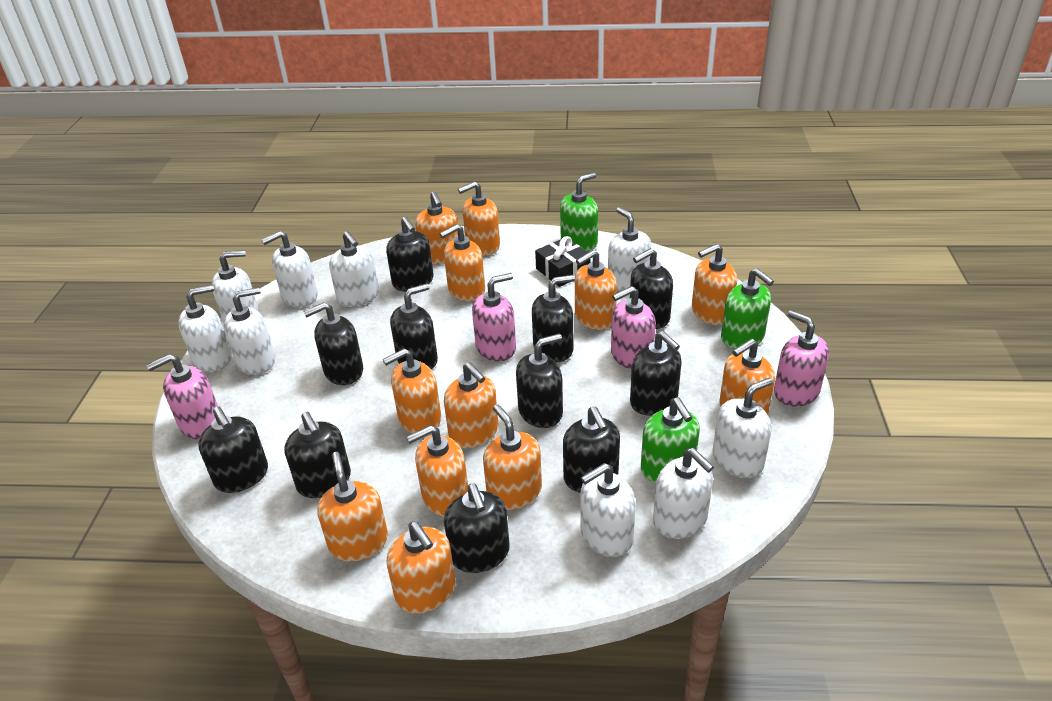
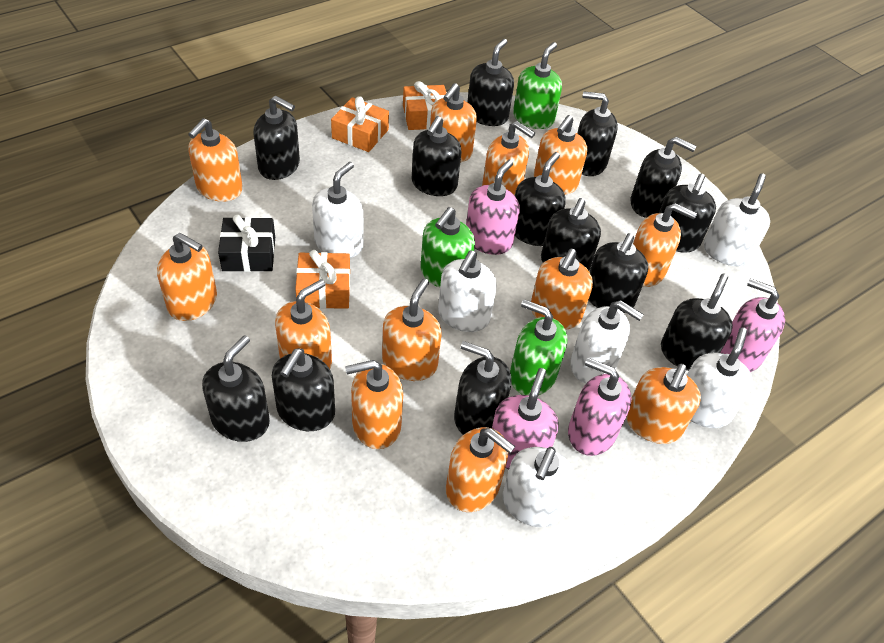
black soap dispenser: 11 -> 13
orange gift: 0 -> 3
white soap dispenser: 9 -> 6

